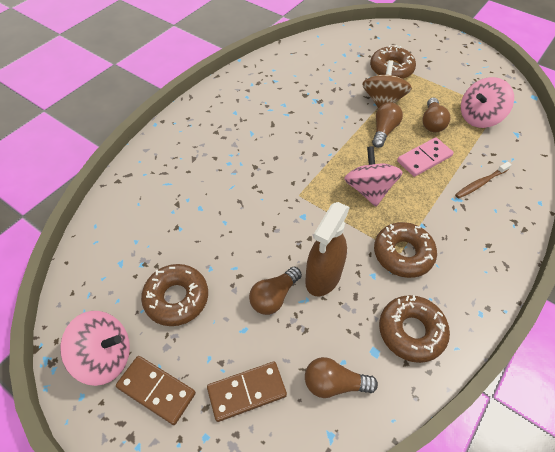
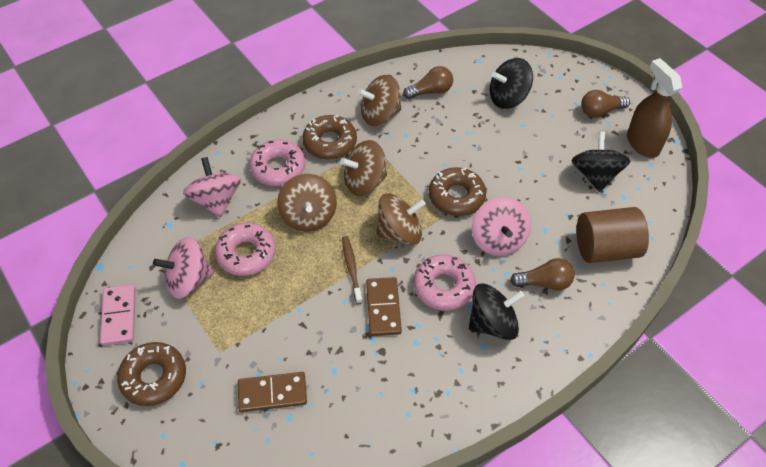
black spinning top: 0 -> 3
brown cylinder: 0 -> 1
brown donut: 4 -> 3
brown light bulb: 4 -> 3
brown spinning top: 1 -> 4
pink donut: 0 -> 3

